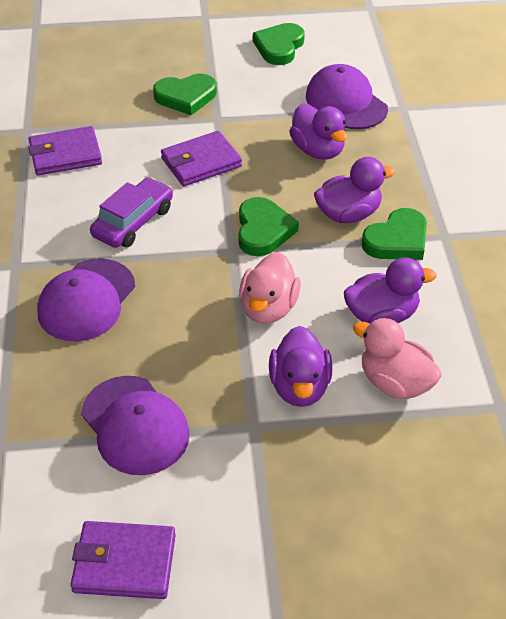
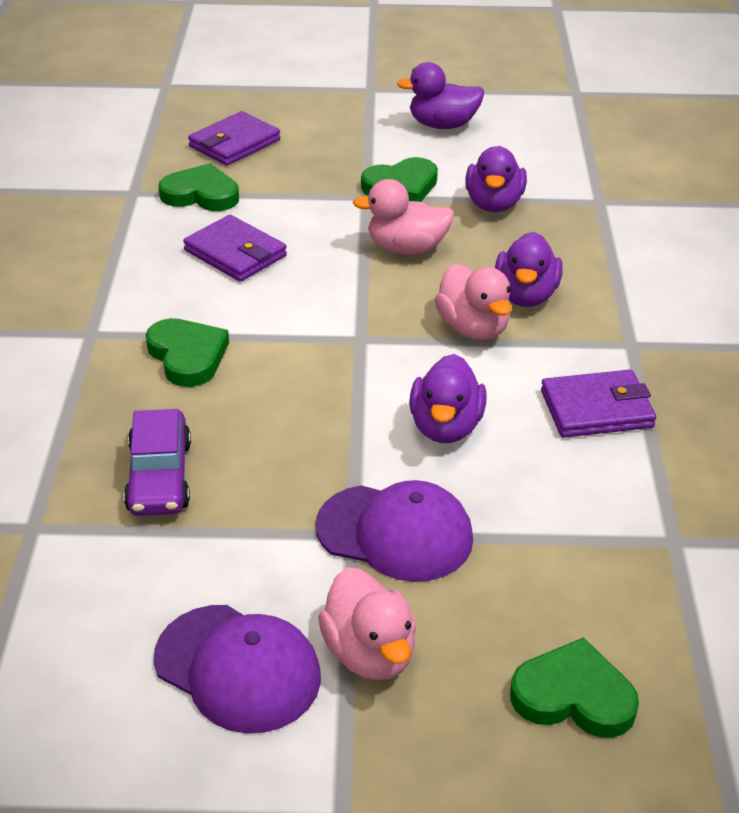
pink duck: 2 -> 3
purple cap: 3 -> 2

